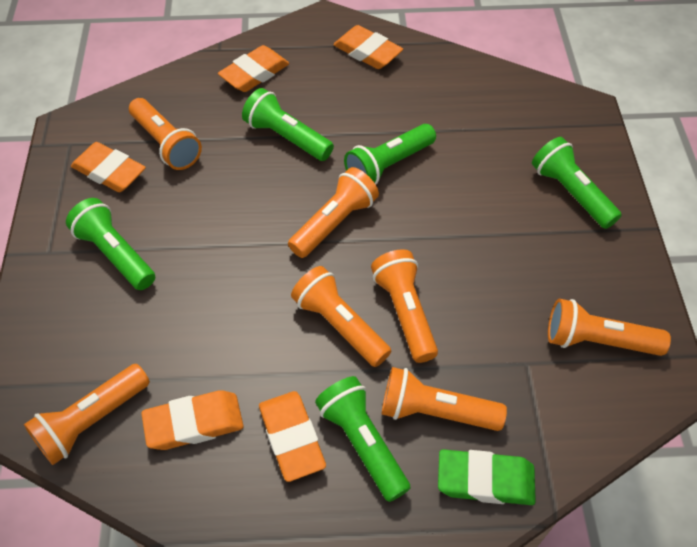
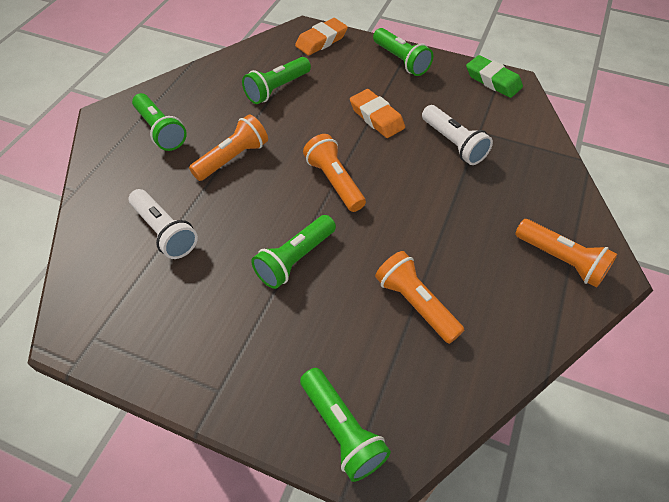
orange eraser: 5 -> 2
orange flashlight: 7 -> 4
white flashlight: 0 -> 2

